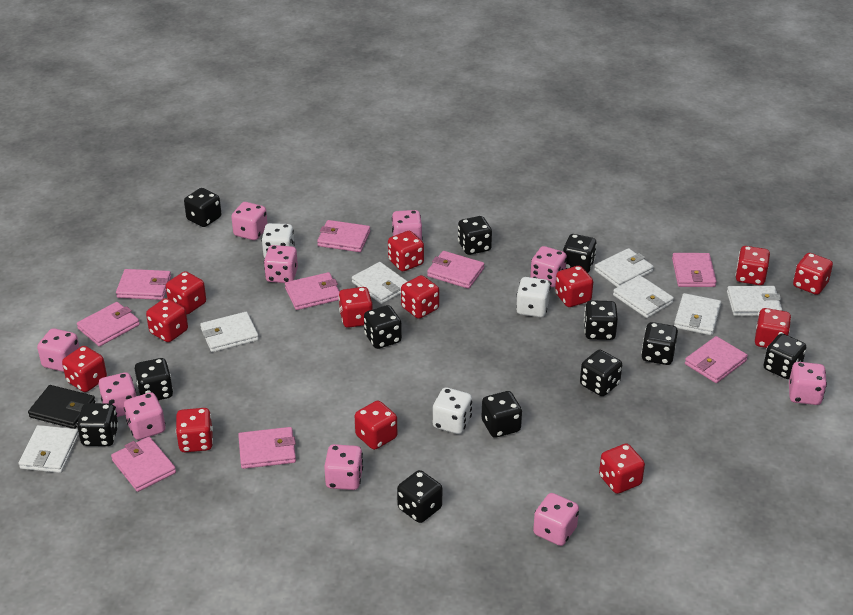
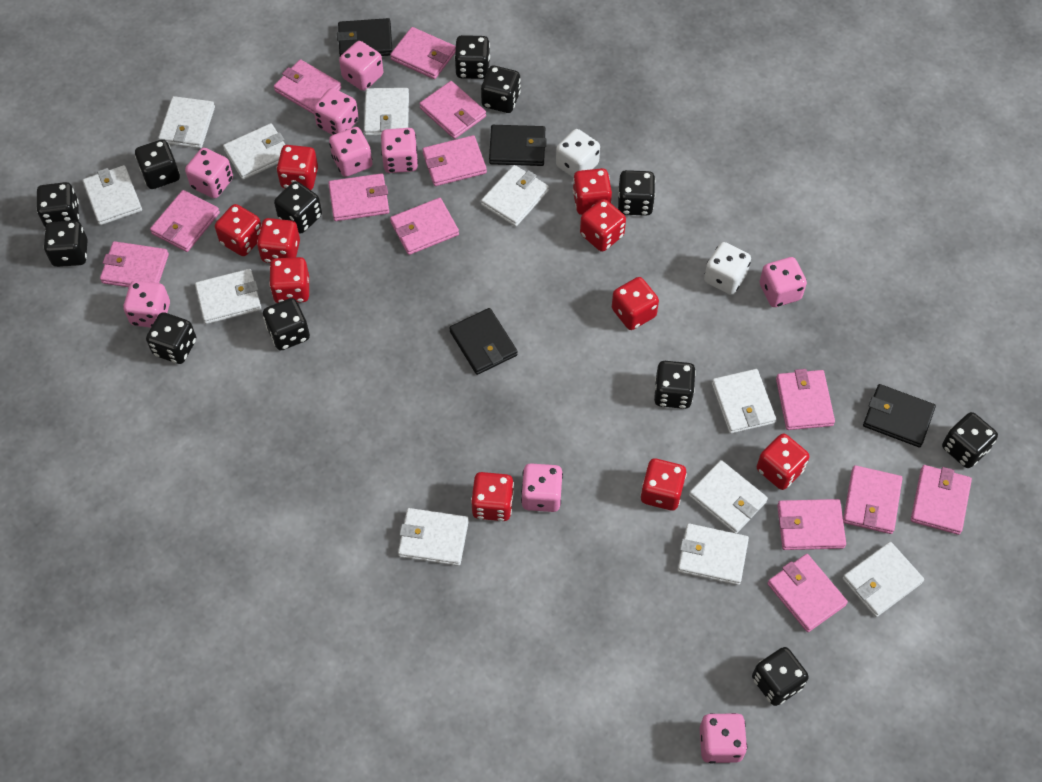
black wallet: 1 -> 4
pink dice: 10 -> 9
pink wallet: 9 -> 13
red dice: 13 -> 10
white dice: 3 -> 2
white wallet: 7 -> 11

